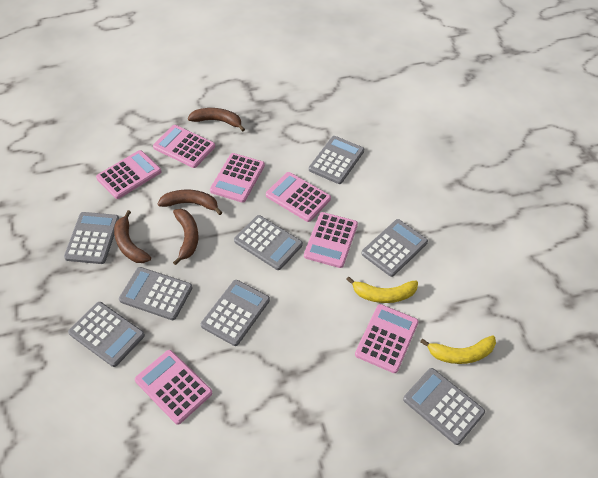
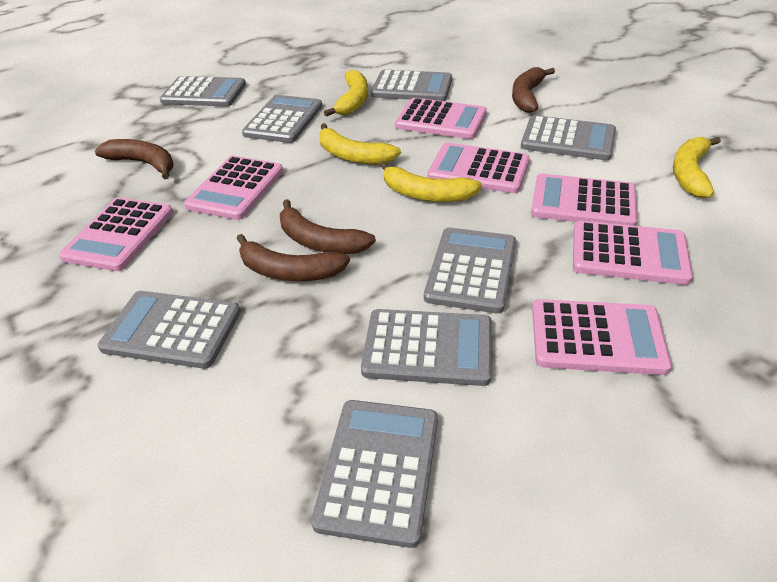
yellow banana: 2 -> 4

